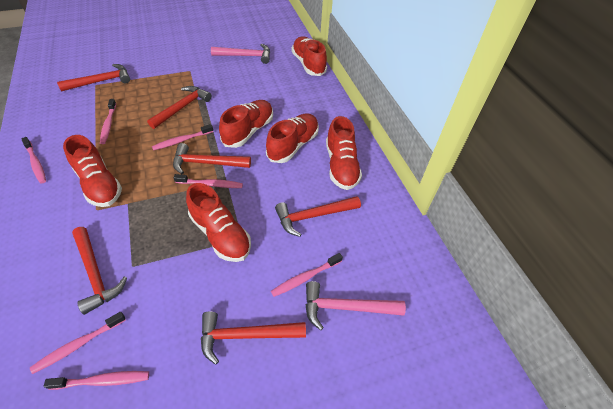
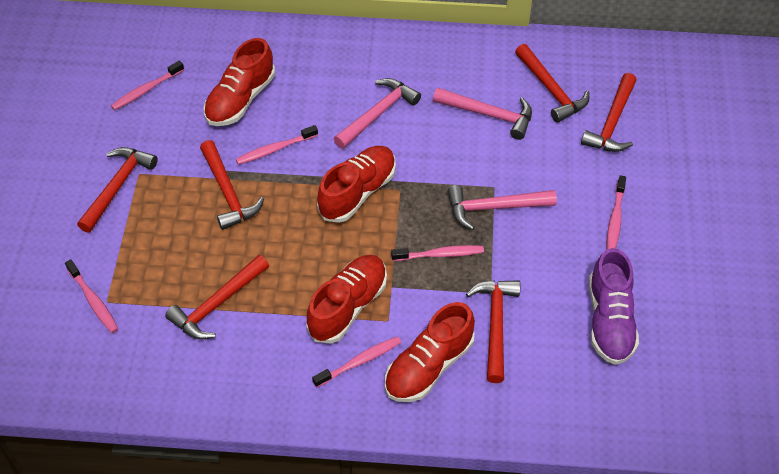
pink hammer: 2 -> 3
pink toothbrush: 7 -> 6
purple shoe: 0 -> 1
red shoe: 6 -> 4

